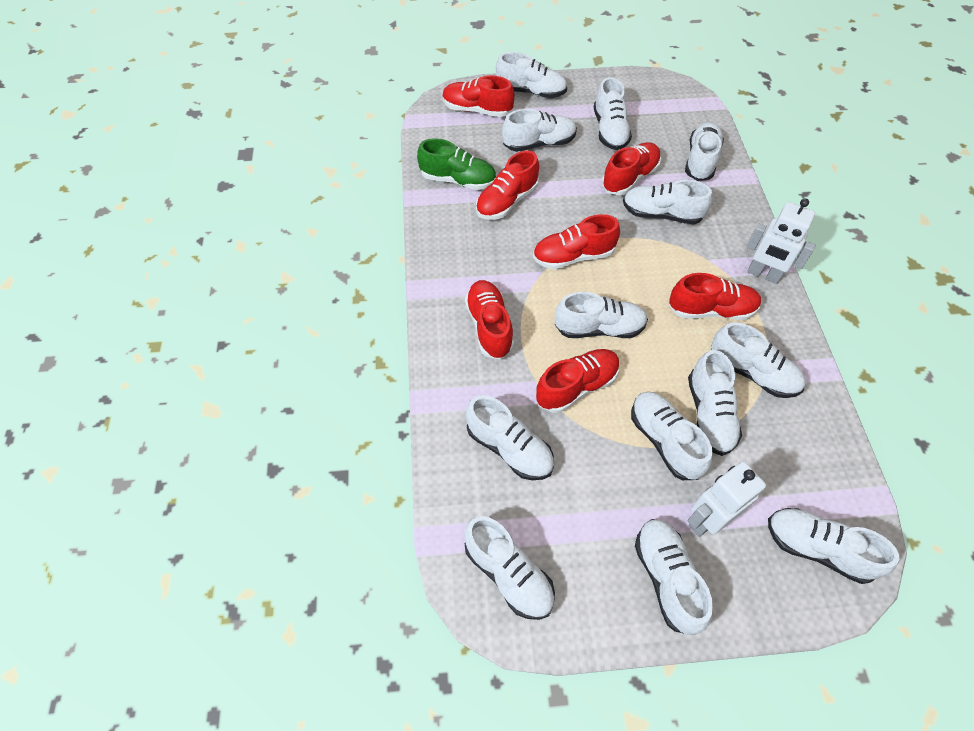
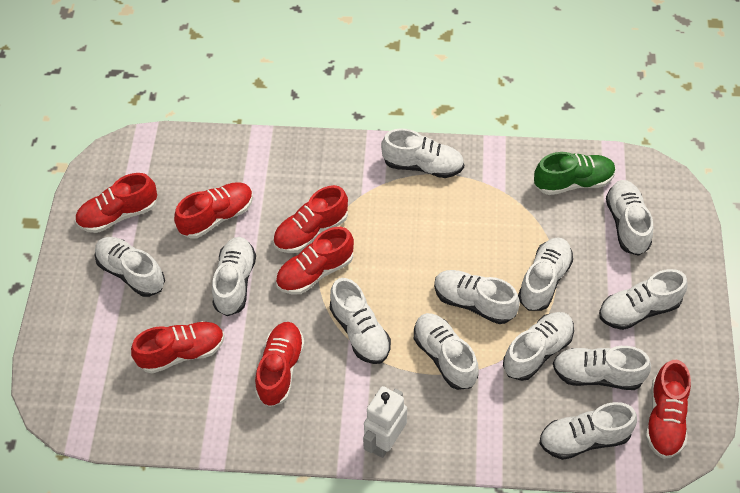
white robot: 2 -> 1
white shoe: 13 -> 12

